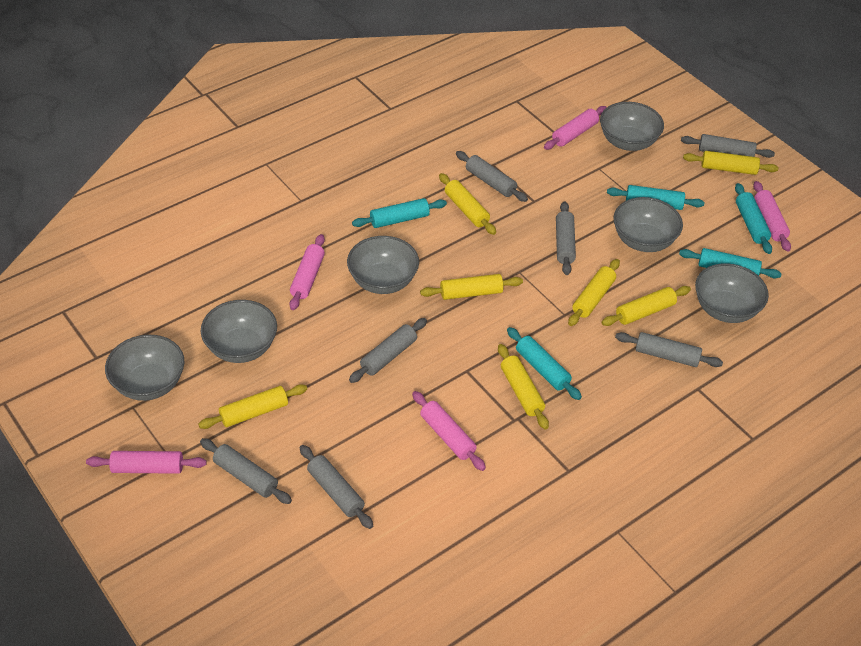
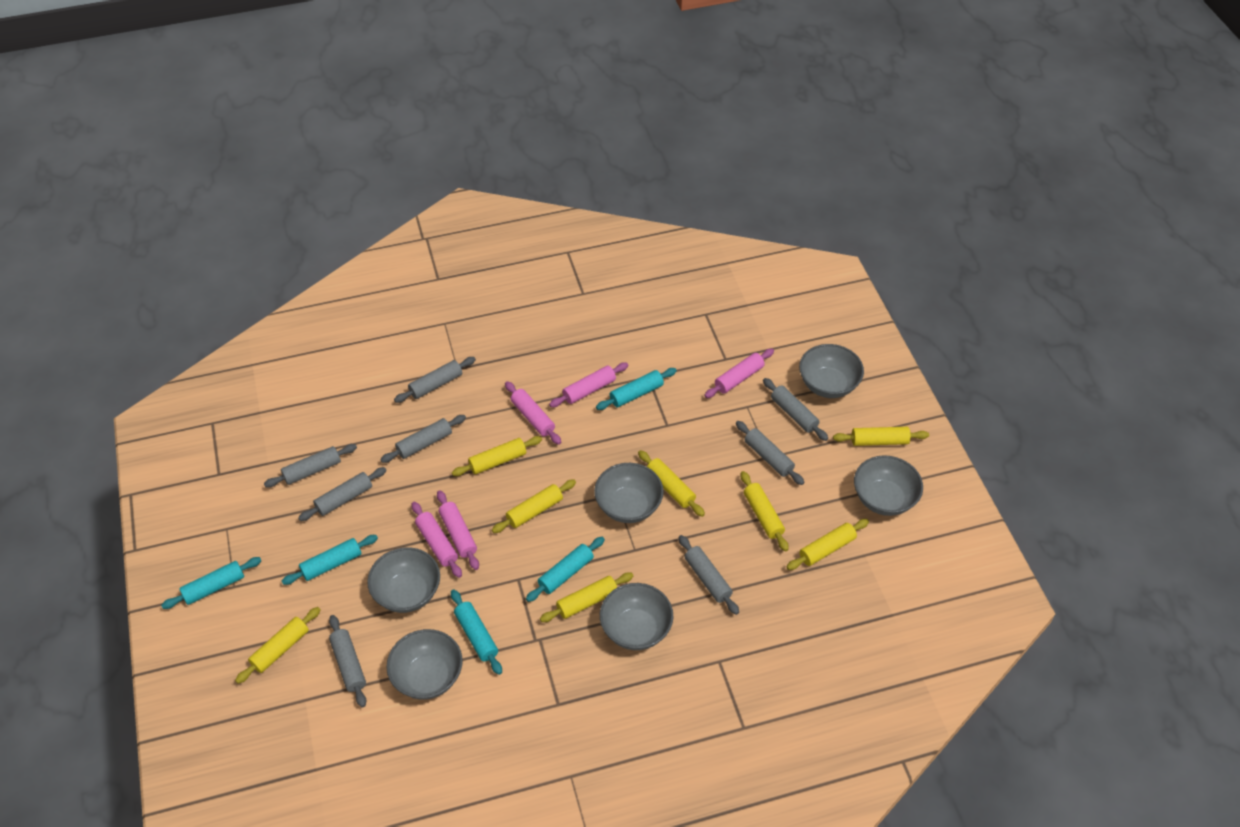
grey rolling pin: 7 -> 8
yellow rolling pin: 7 -> 8

